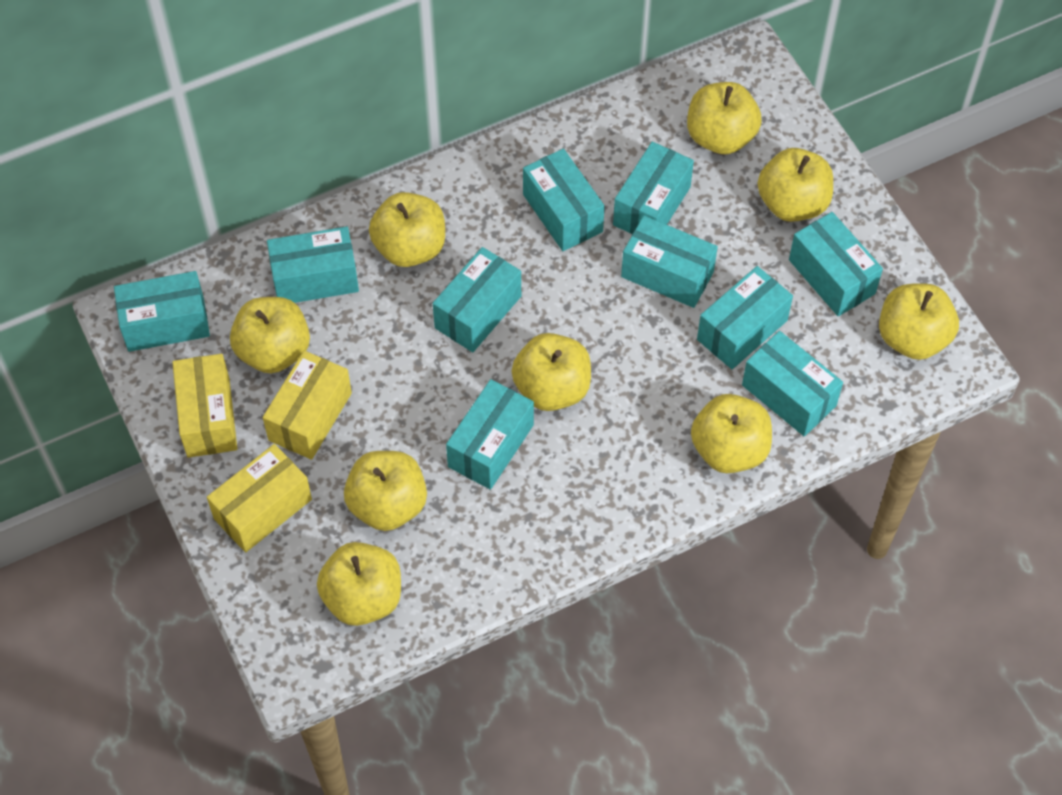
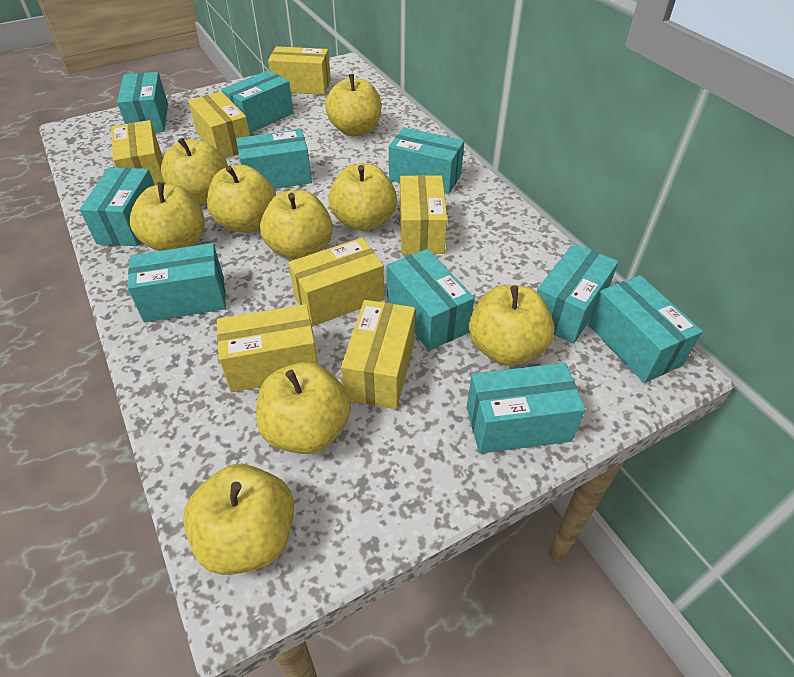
yellow box: 3 -> 7

